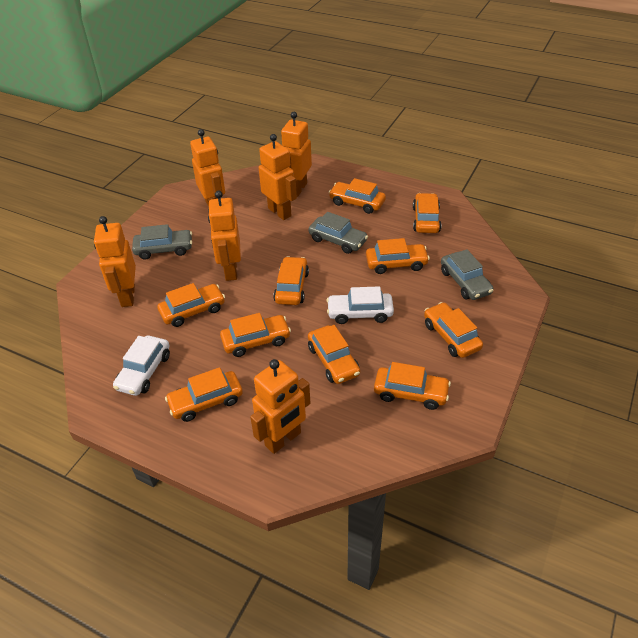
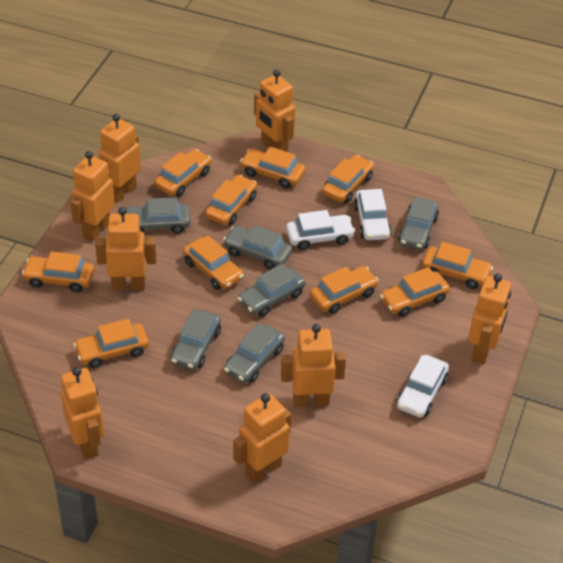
grey car: 3 -> 6
orange robot: 6 -> 8
white car: 2 -> 3

